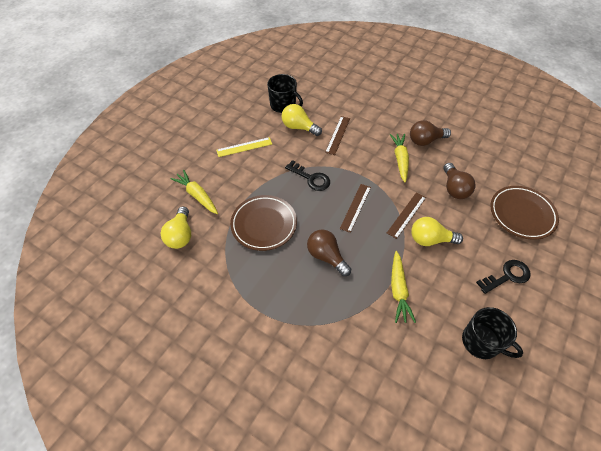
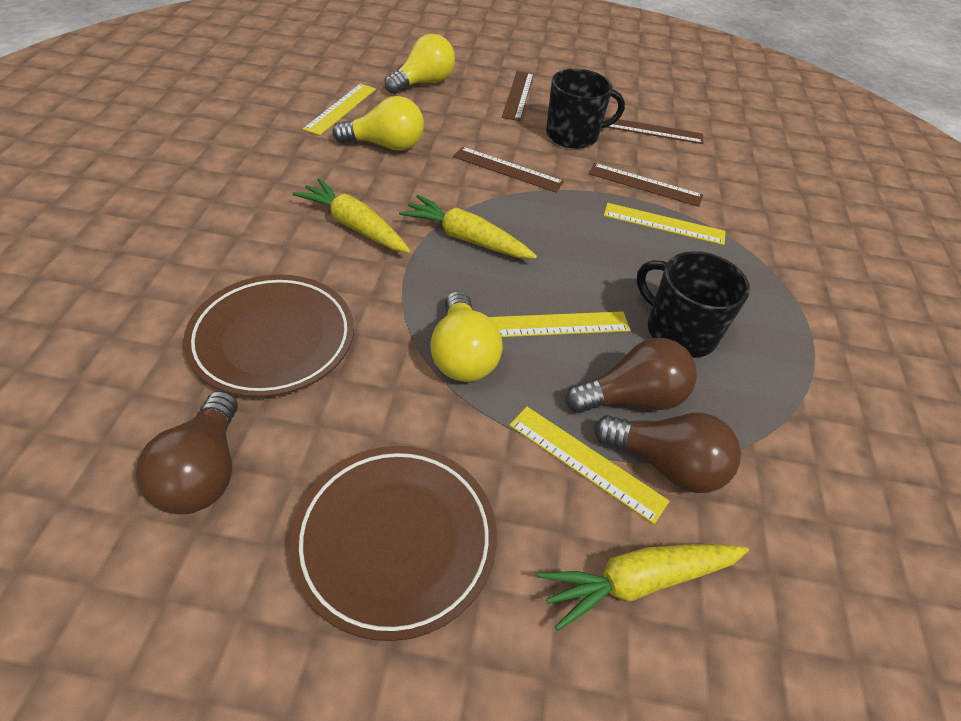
black key: 2 -> 0
brown ruler: 3 -> 4
yellow ruler: 1 -> 4

